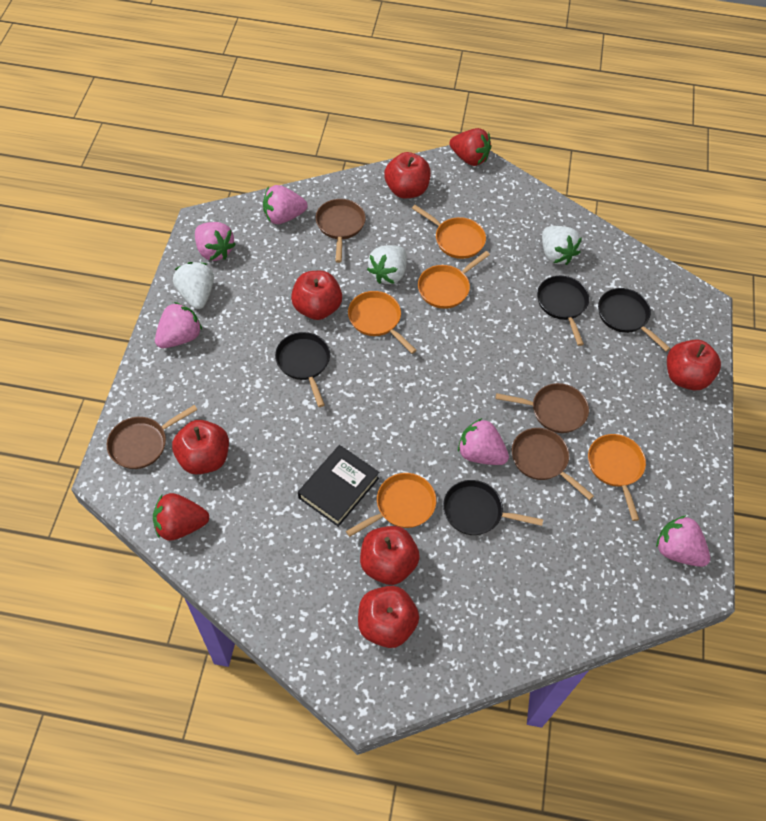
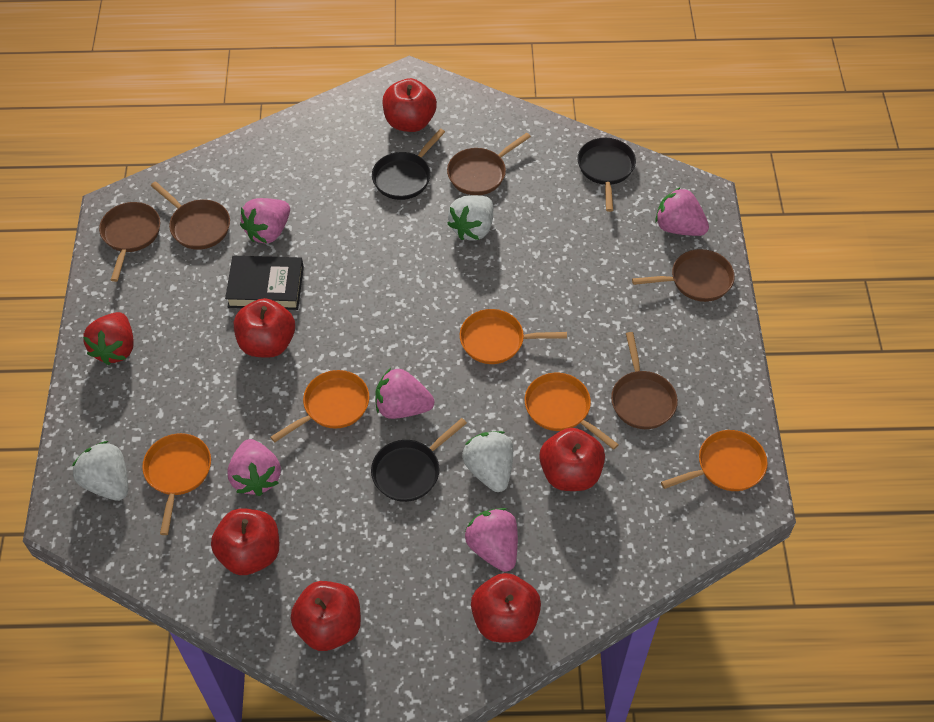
black pan: 4 -> 3
brown pan: 4 -> 5
red strawberry: 2 -> 1

